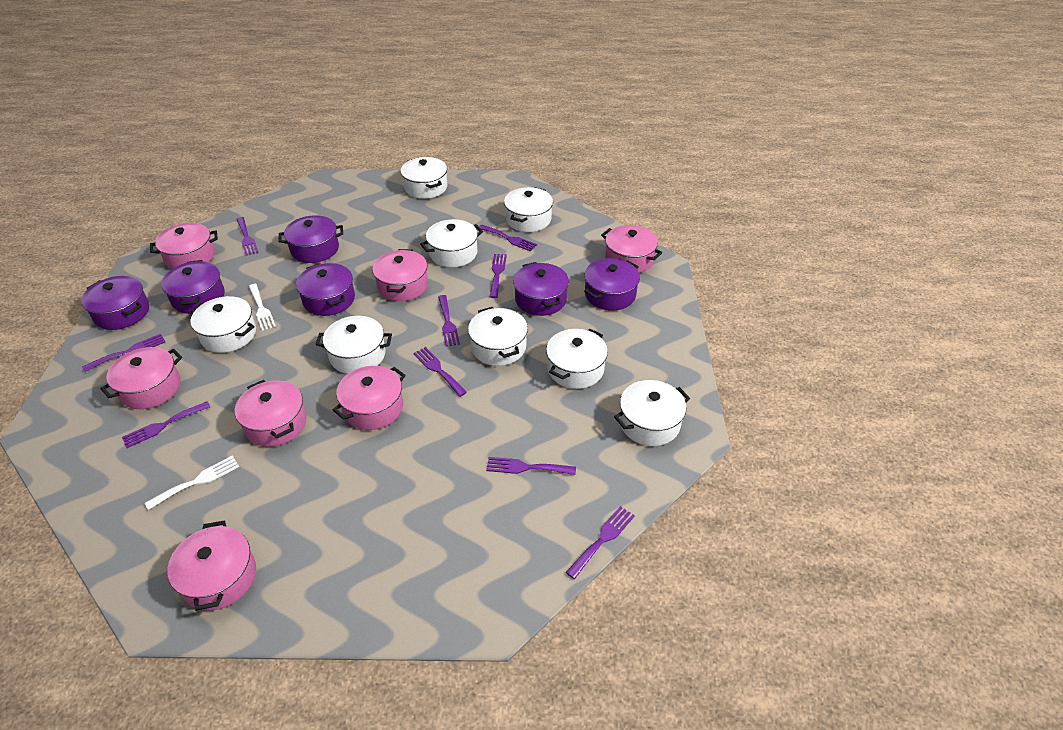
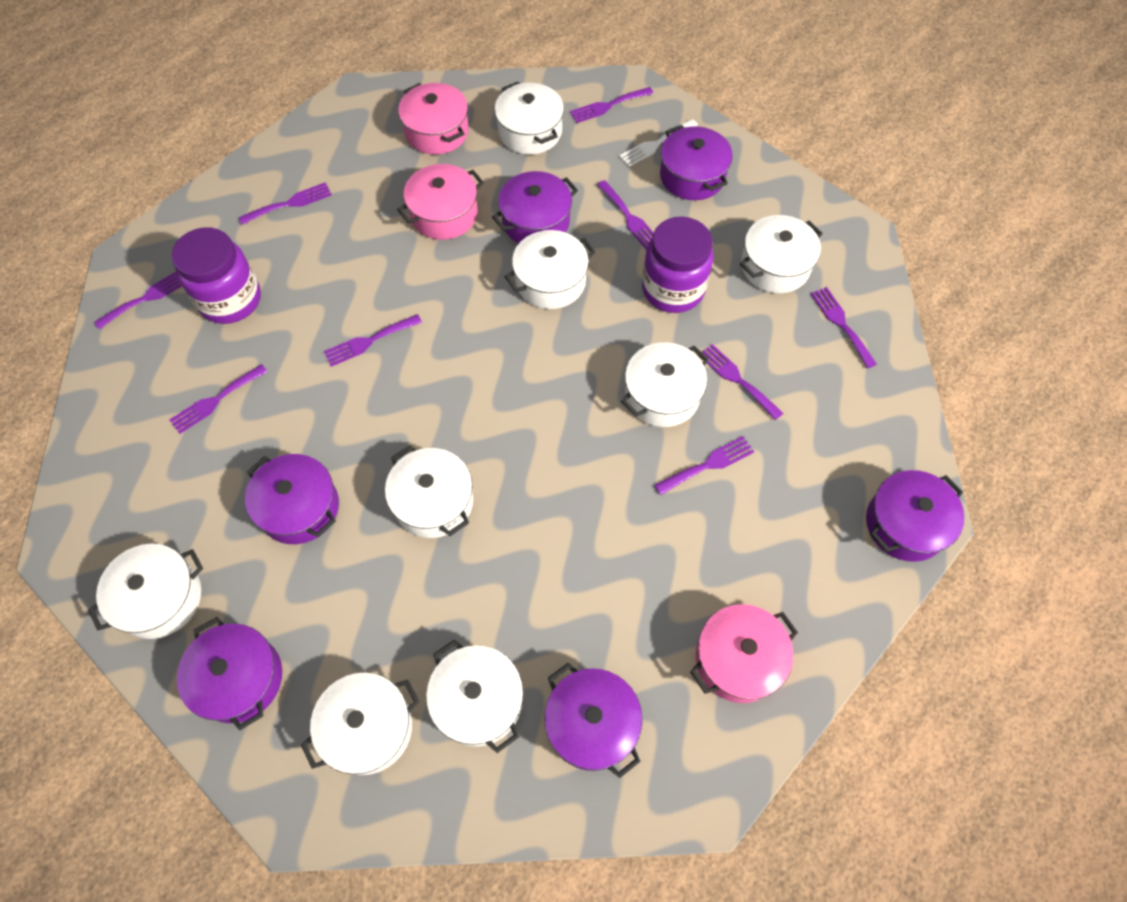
pink pot: 7 -> 3
purple jar: 0 -> 2
white fork: 2 -> 1

